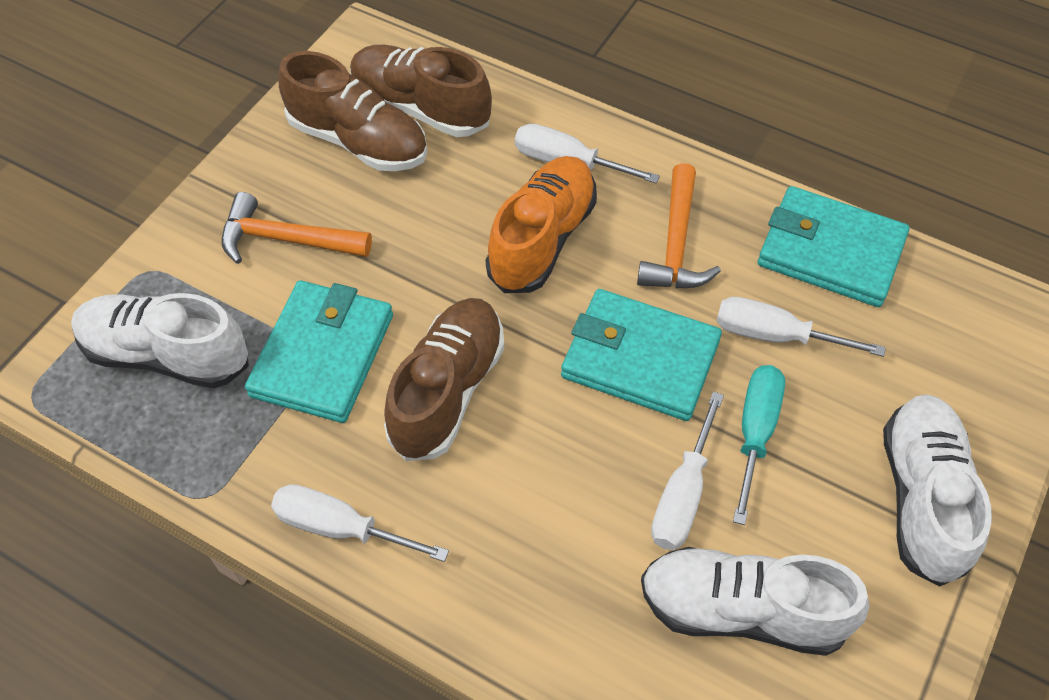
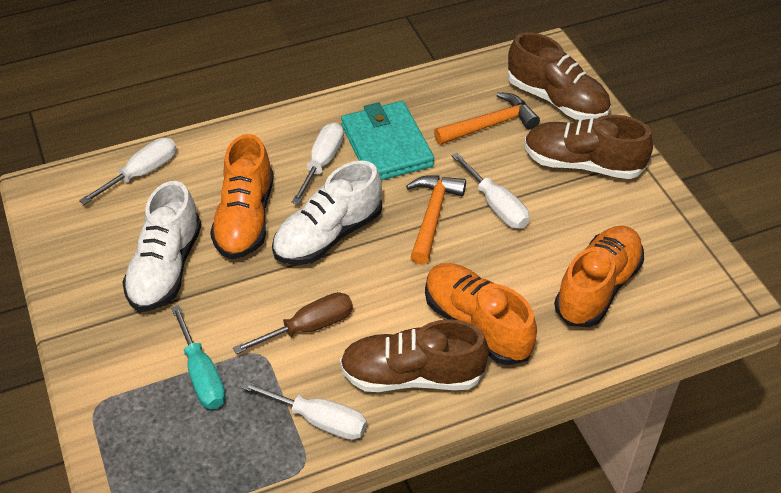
brown screwdriver: 0 -> 1
orange shoe: 1 -> 3
turquoise wallet: 3 -> 1
white shoe: 3 -> 2

